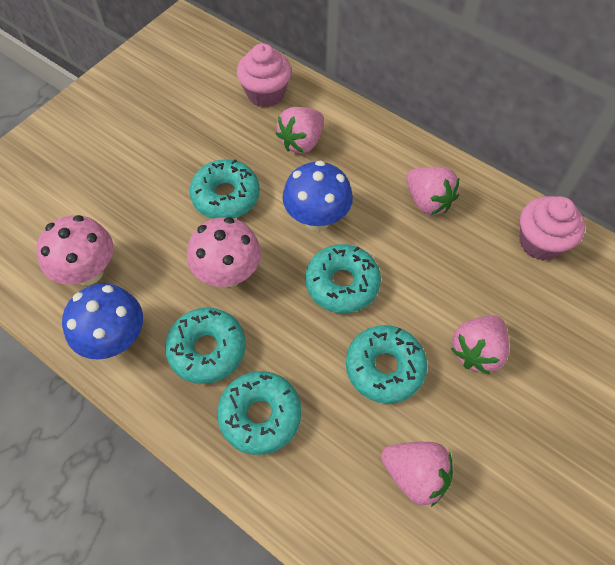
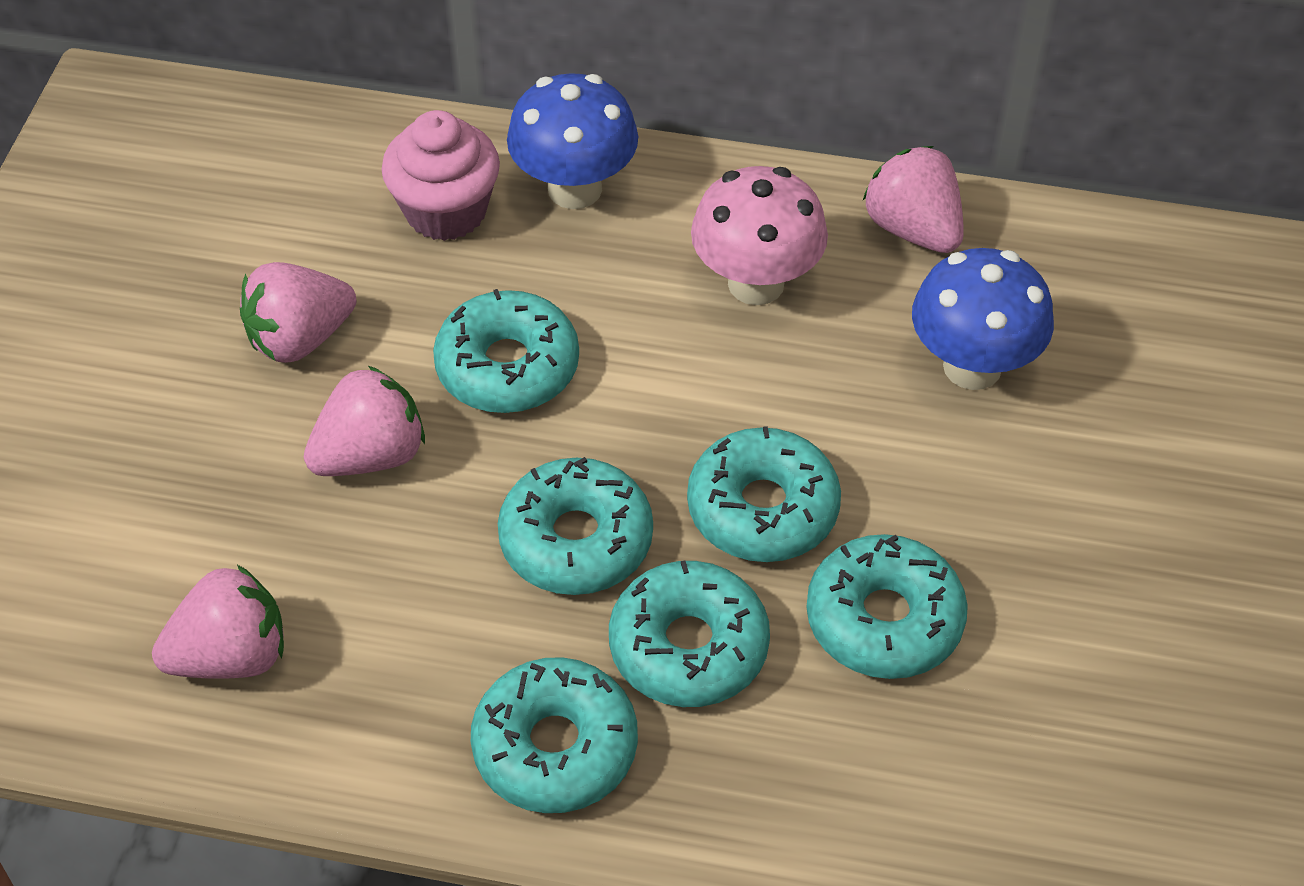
pink cupcake: 2 -> 1
pink mushroom: 2 -> 1
turquoise donut: 5 -> 6

